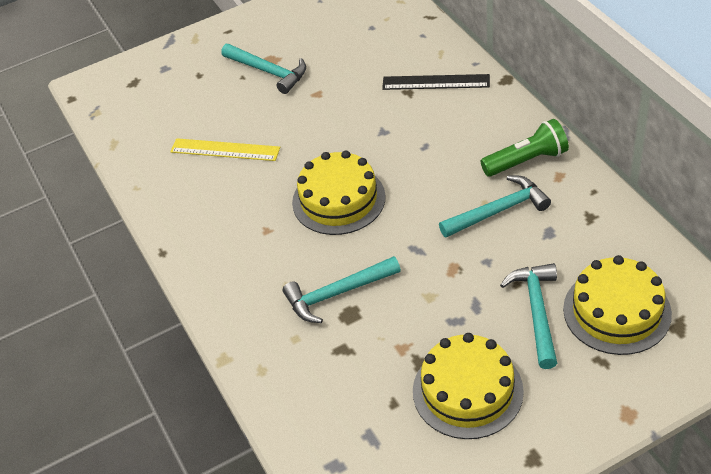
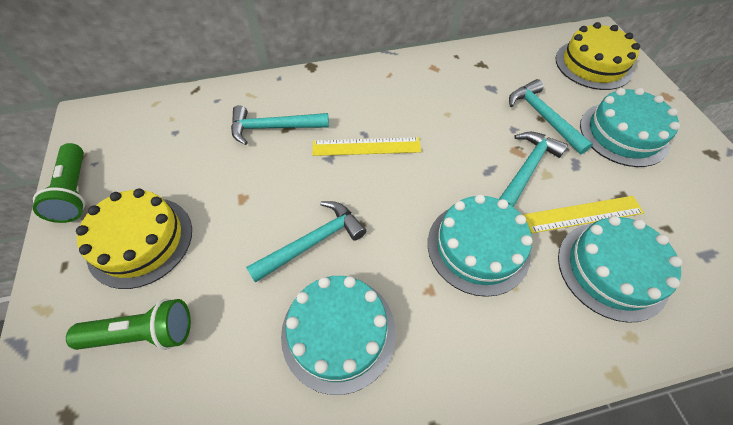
black ruler: 1 -> 0
green flashlight: 1 -> 2
turquoise cake: 0 -> 4
yellow cake: 3 -> 2
yellow ruler: 1 -> 2

